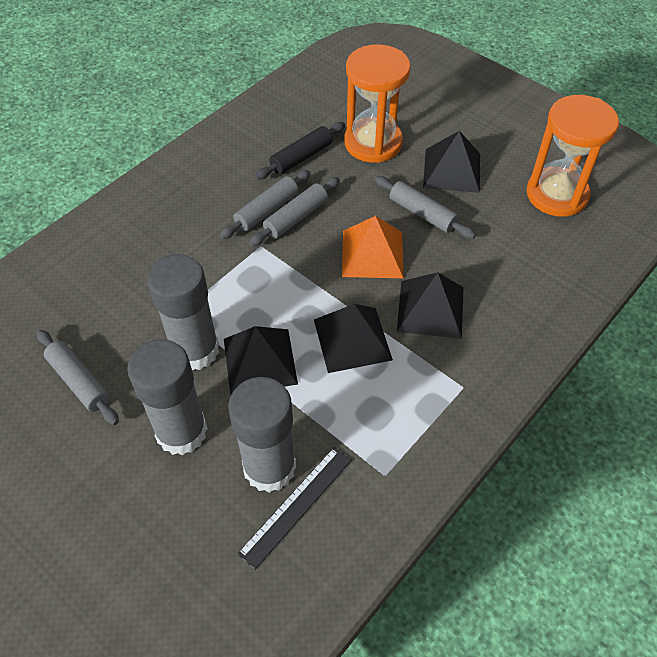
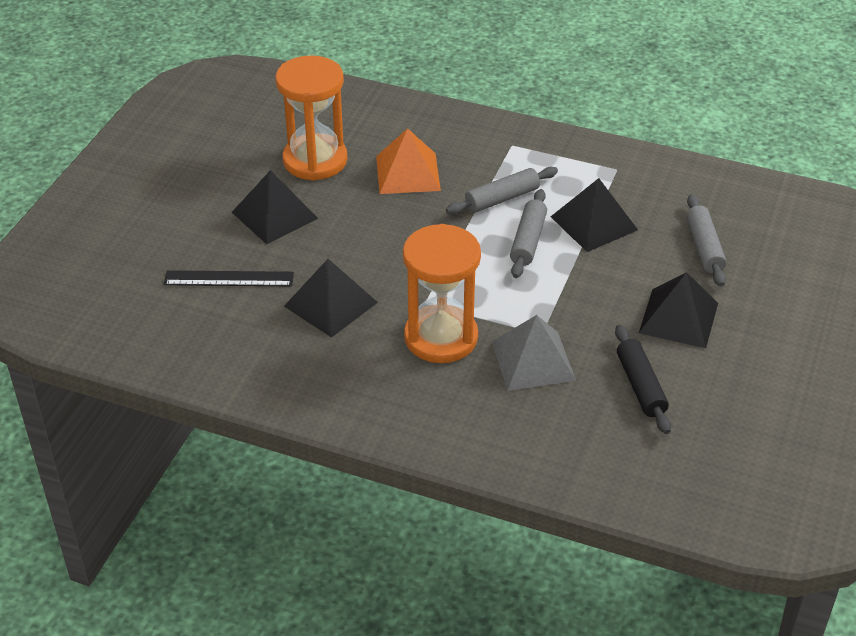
grey glue stick: 3 -> 0
grey pyramid: 0 -> 1
grey rolling pin: 4 -> 3

